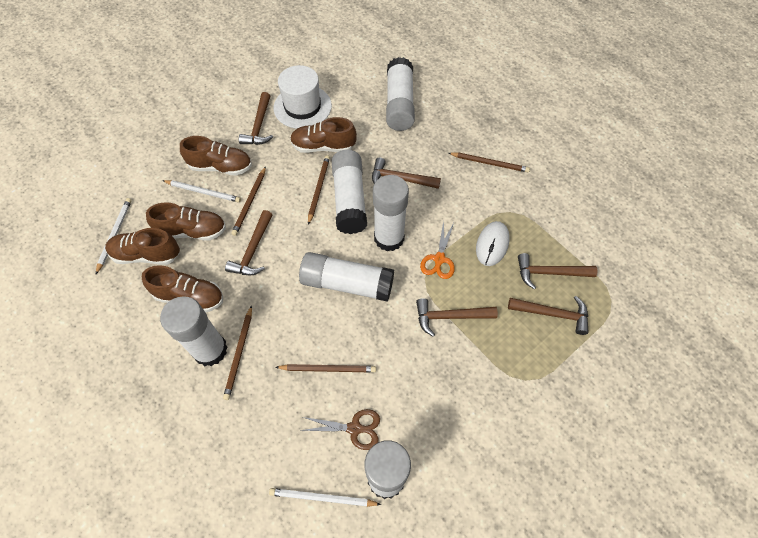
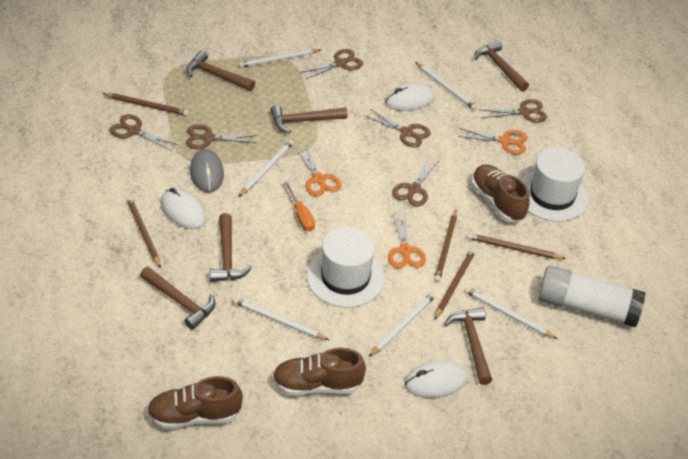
brown scissors: 1 -> 6
brown shoe: 5 -> 3
grey mouse: 0 -> 1
orange scissors: 1 -> 3
orange screwdriver: 0 -> 1
white glue stick: 6 -> 1
white hat: 1 -> 2
white mouse: 1 -> 3
white pencil: 3 -> 6

